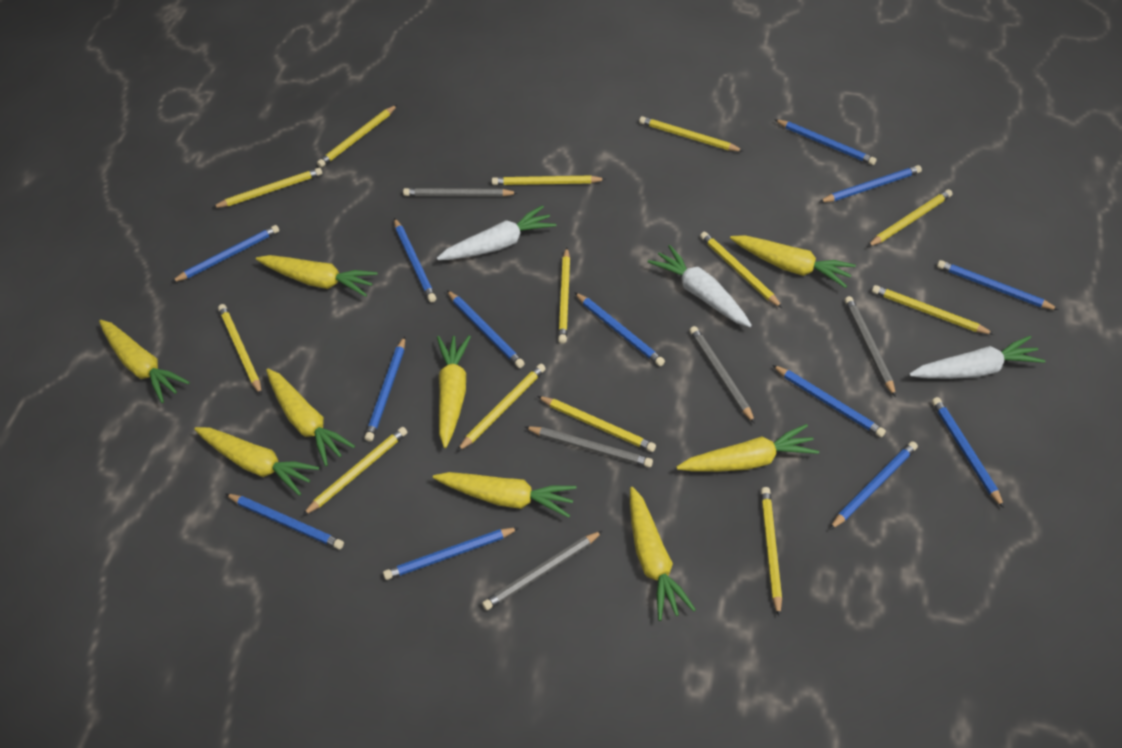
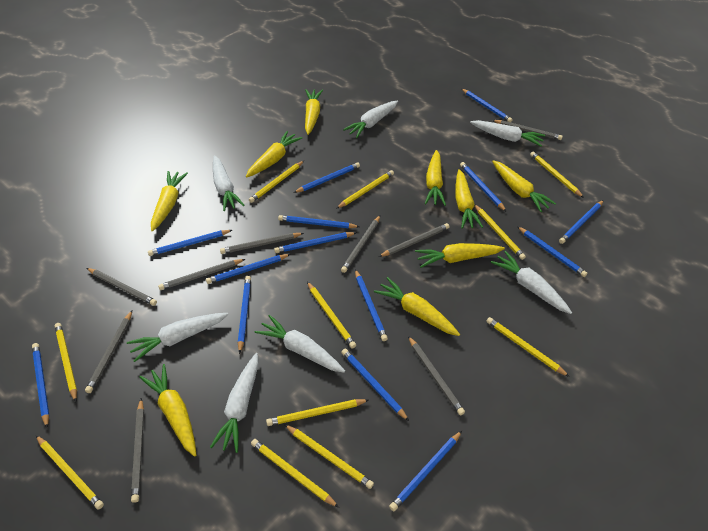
blue pencil: 13 -> 14
grey pencil: 5 -> 9
white carrot: 3 -> 7
yellow pencil: 13 -> 11

